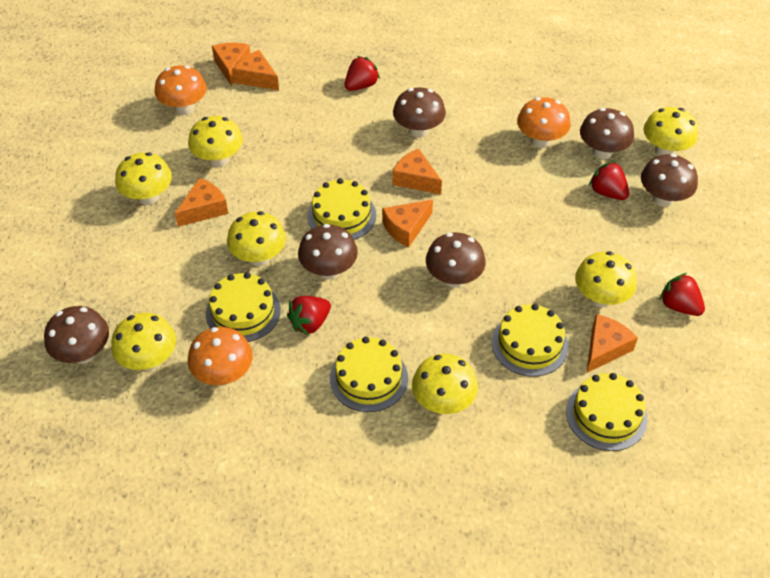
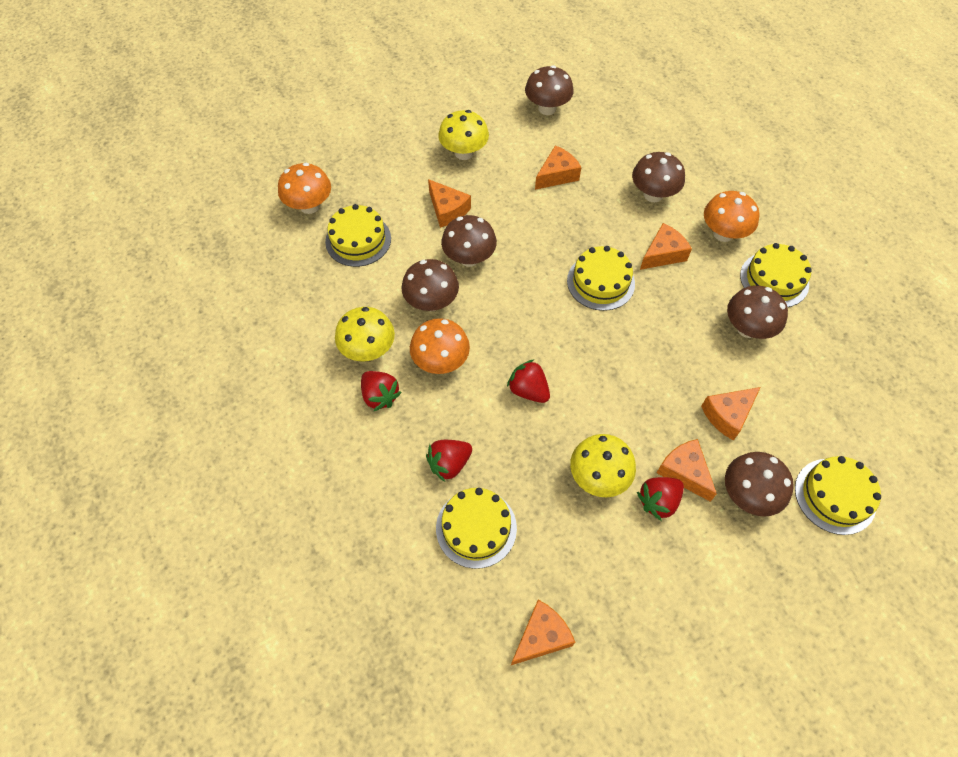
yellow mushroom: 7 -> 3

